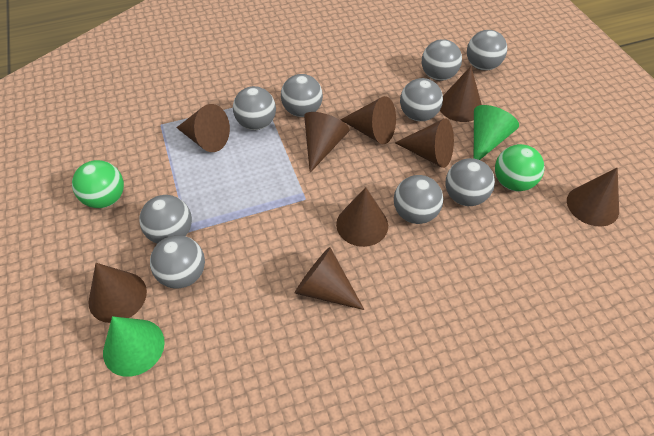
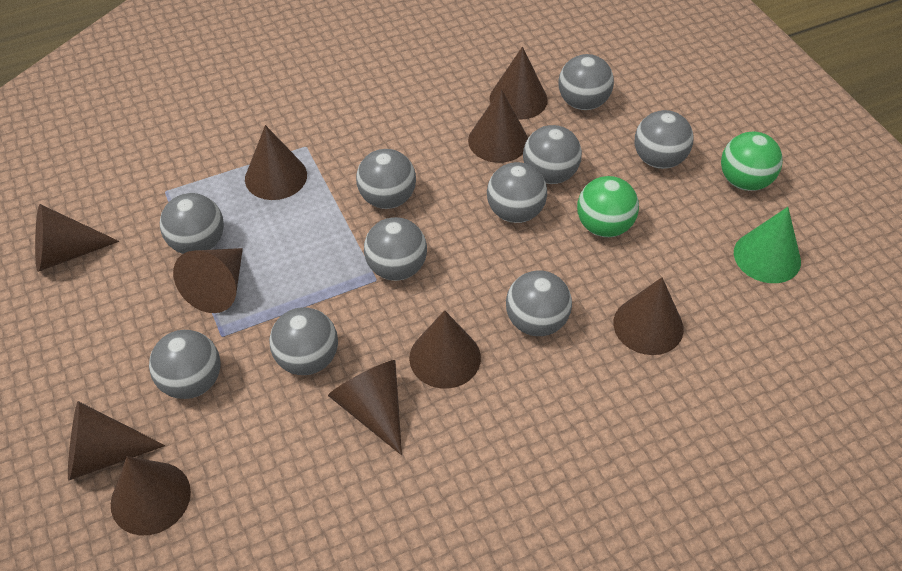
brown cone: 9 -> 10
green cone: 2 -> 1
grey ball: 9 -> 10

